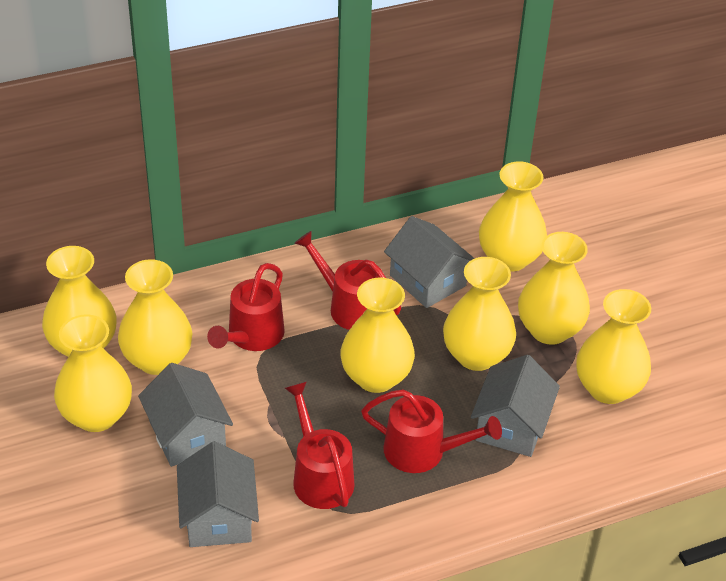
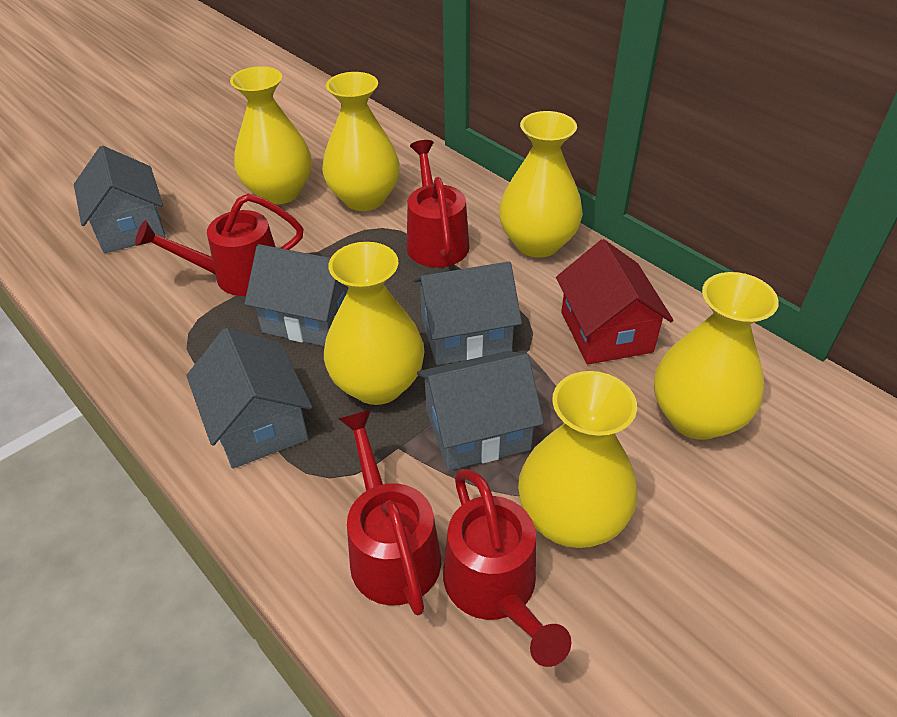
grey house: 4 -> 5
red house: 0 -> 1
yellow vase: 8 -> 6

